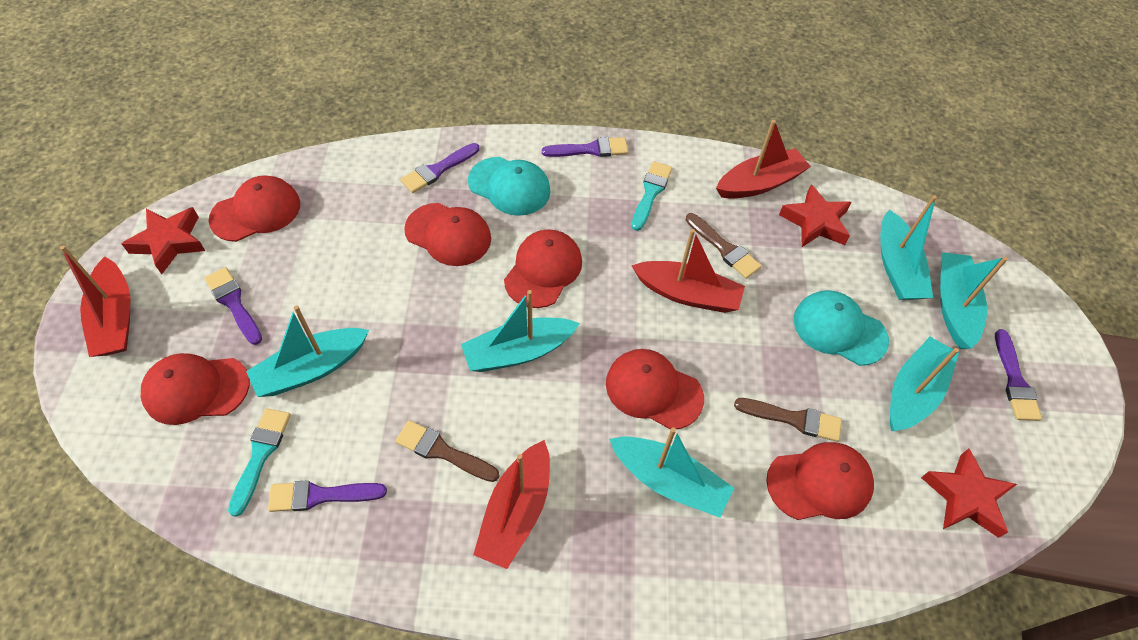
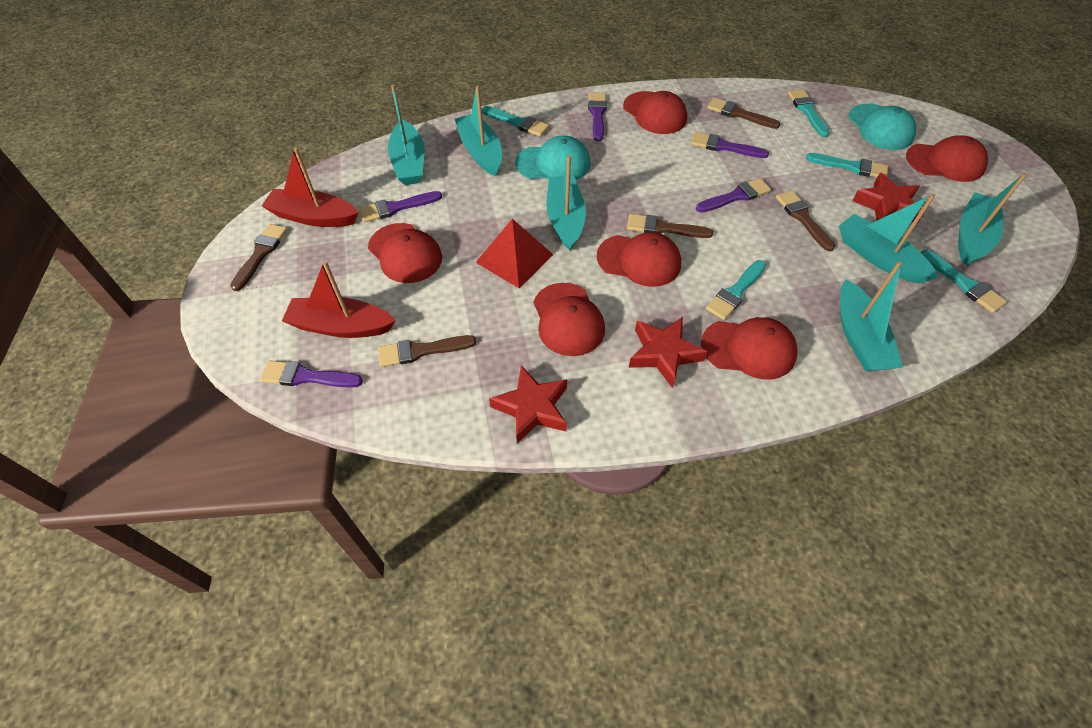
brown brush: 3 -> 5
red boat: 4 -> 2
red pyramid: 0 -> 1
turquoise brush: 2 -> 5

